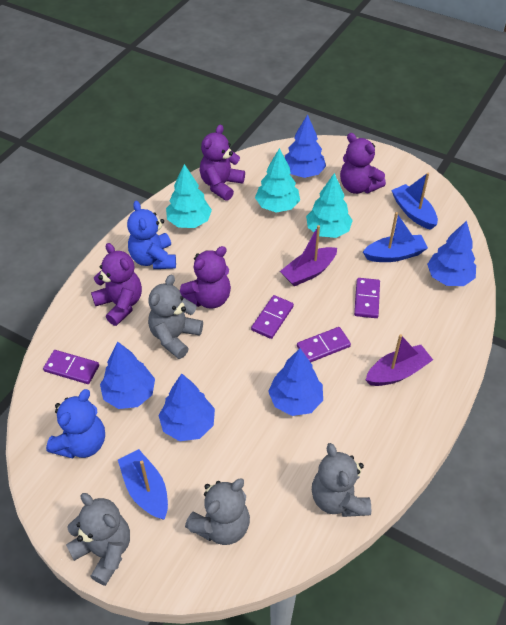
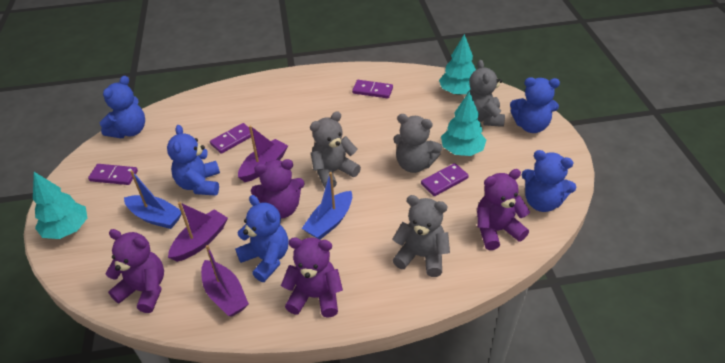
blue boat: 3 -> 2
blue teddy bear: 2 -> 5
blue tree: 5 -> 0
purple boat: 2 -> 3

